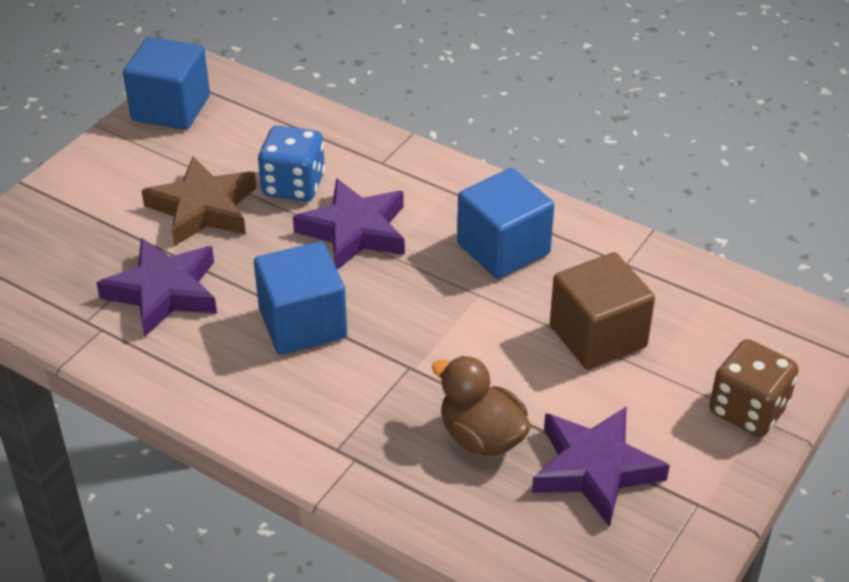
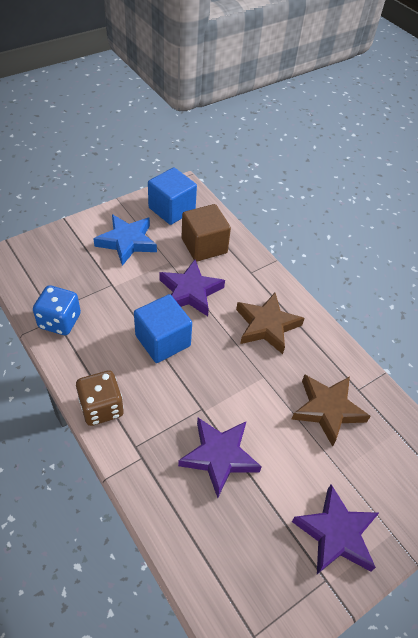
blue cube: 3 -> 2
blue star: 0 -> 1
brown duck: 1 -> 0
brown star: 1 -> 2

